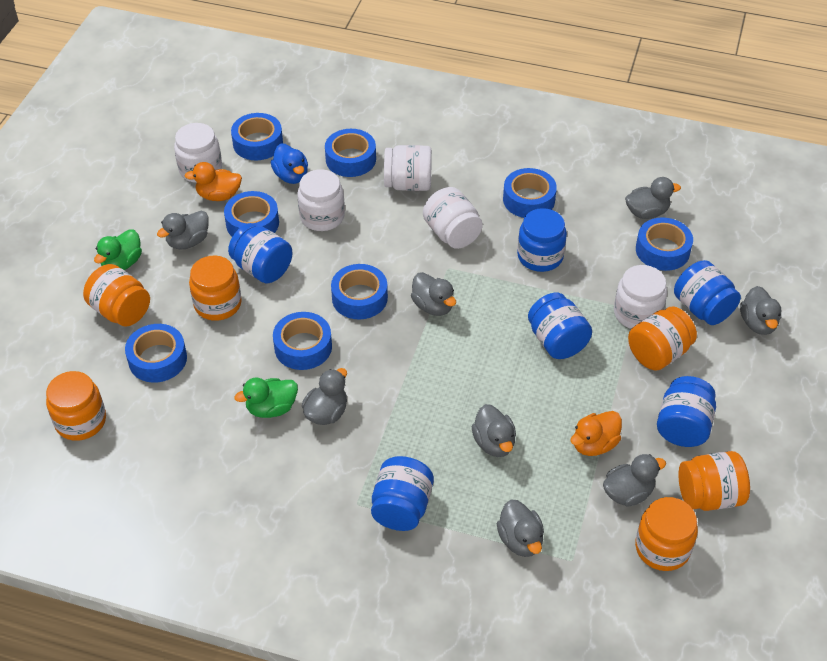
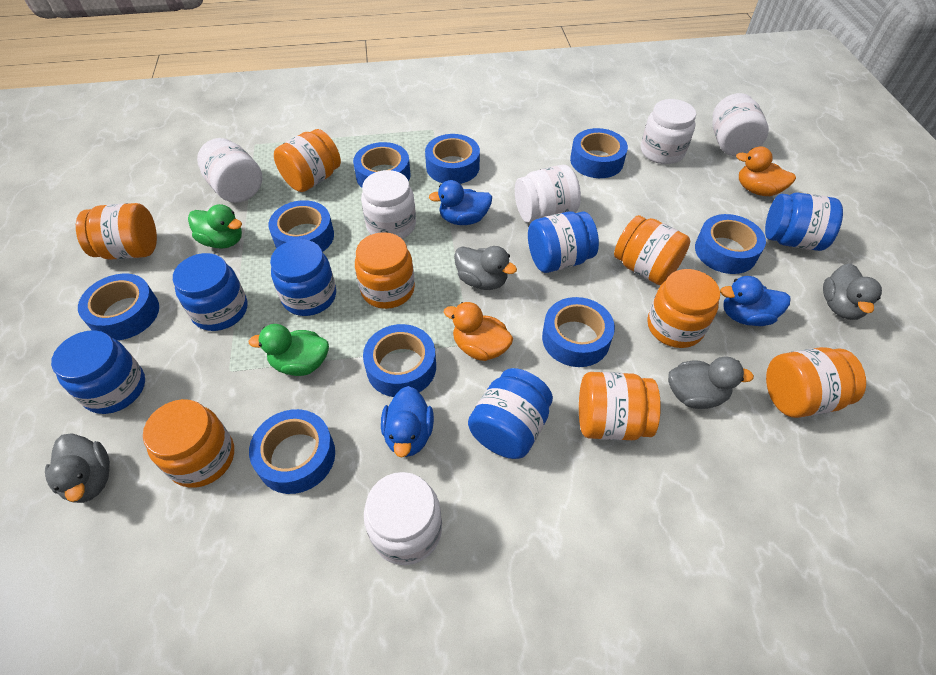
blue duck: 1 -> 3
blue tape: 8 -> 9
grey duck: 8 -> 4
orange jar: 6 -> 8
white jar: 5 -> 6

